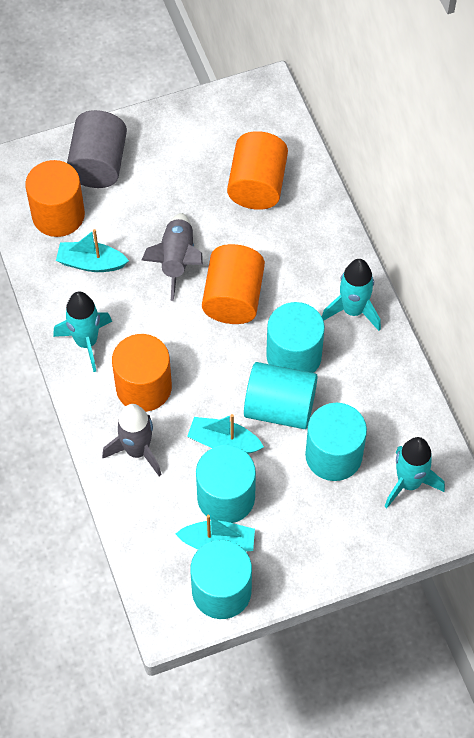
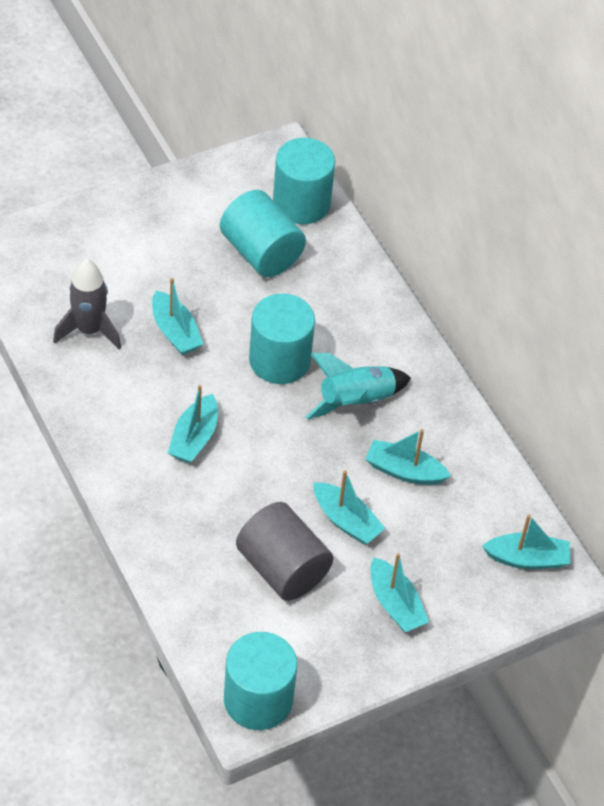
grey rocket: 2 -> 1
orange cylinder: 4 -> 0
turquoise boat: 3 -> 6
turquoise cylinder: 5 -> 4
turquoise rocket: 3 -> 1

